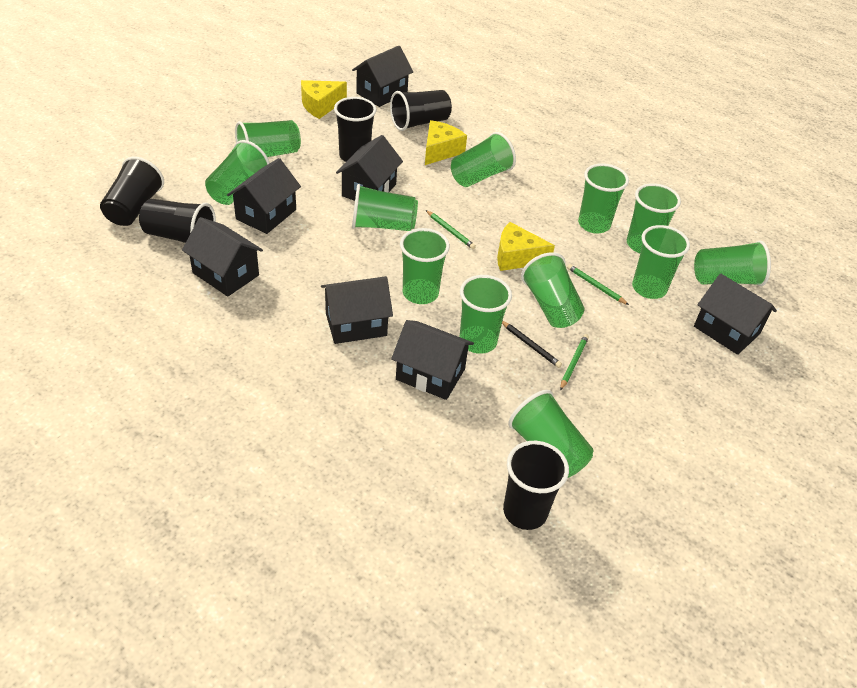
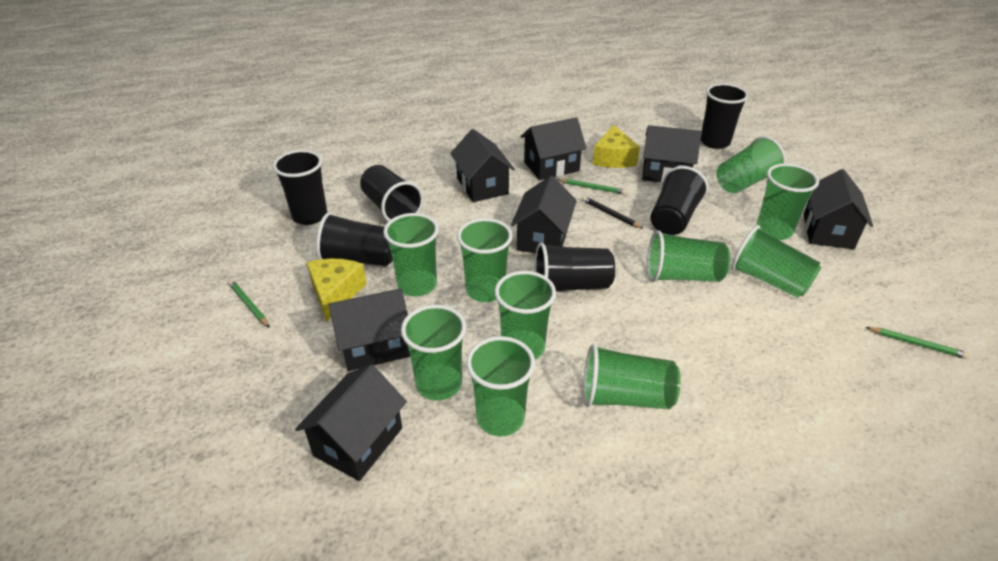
black cup: 5 -> 6
green cup: 12 -> 10
yellow cheese: 3 -> 2

